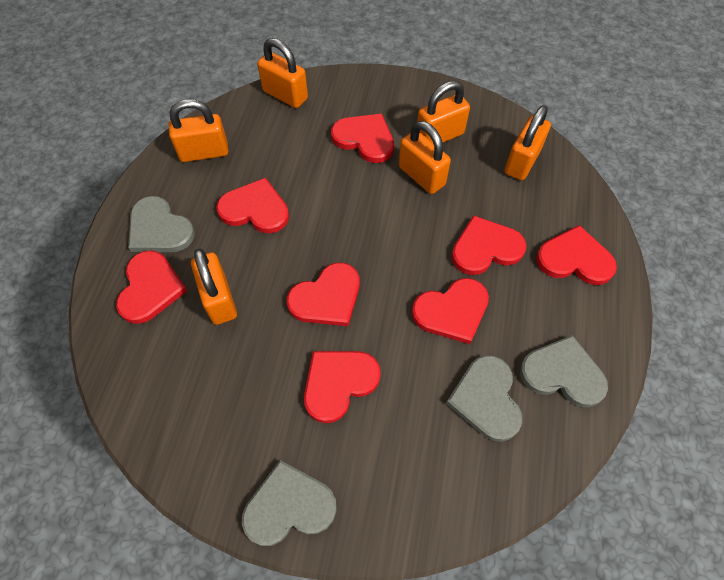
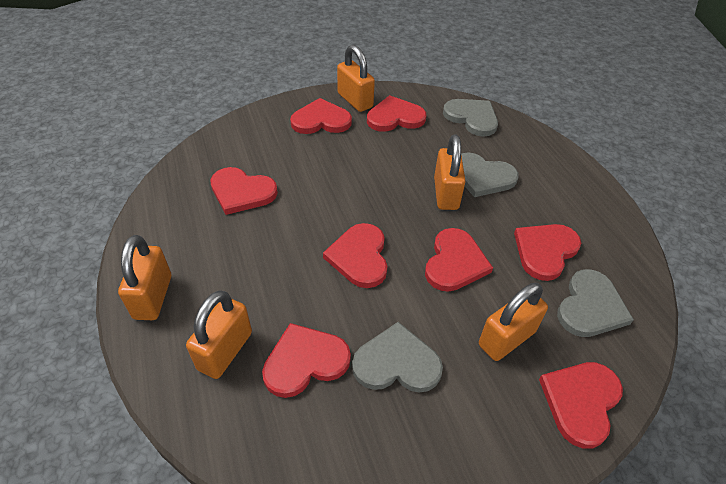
orange padlock: 6 -> 5

